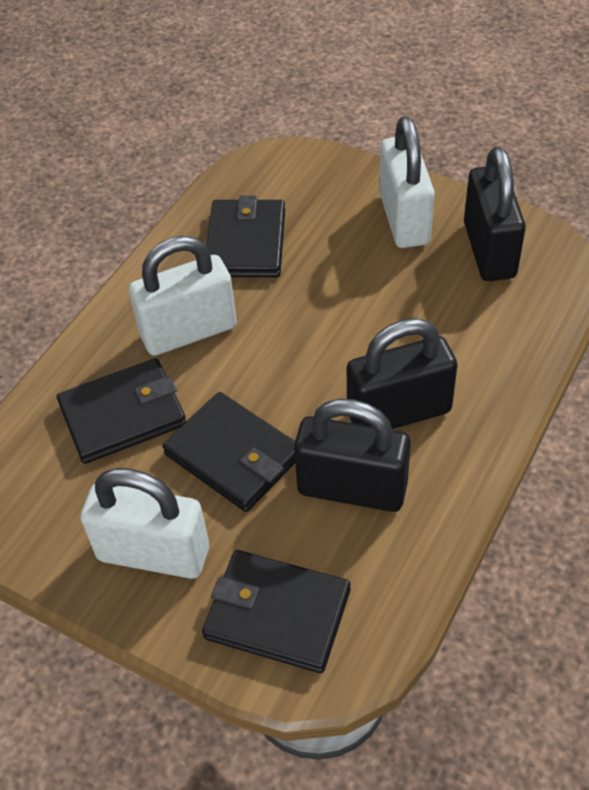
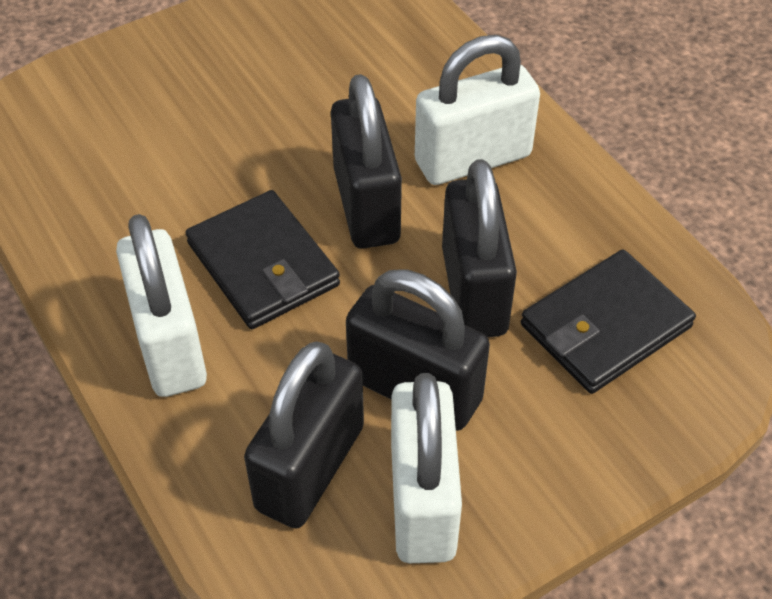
black padlock: 3 -> 4
black wallet: 4 -> 2

